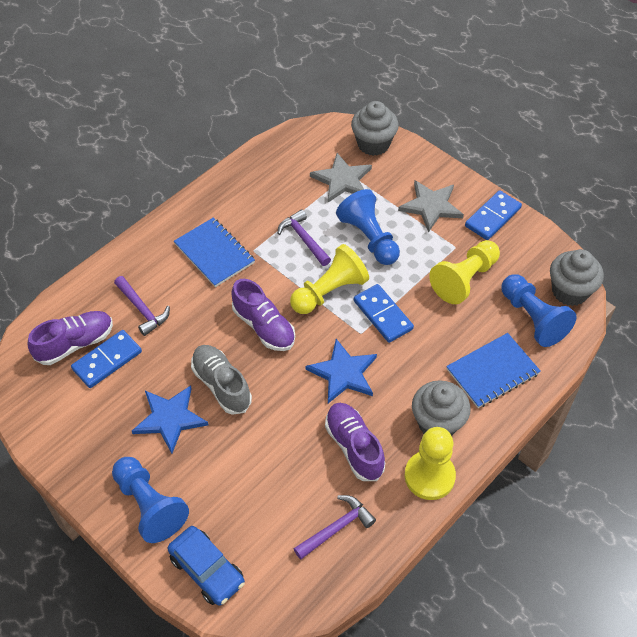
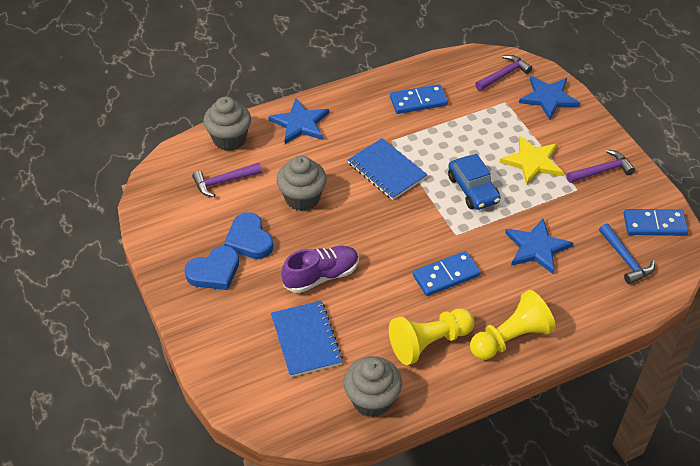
blue hammer: 0 -> 1
blue heart: 0 -> 2
blue pawn: 3 -> 0
blue star: 2 -> 3
grey shoe: 1 -> 0
grey star: 2 -> 0
purple shoe: 3 -> 1
yellow pawn: 3 -> 2
yellow star: 0 -> 1

